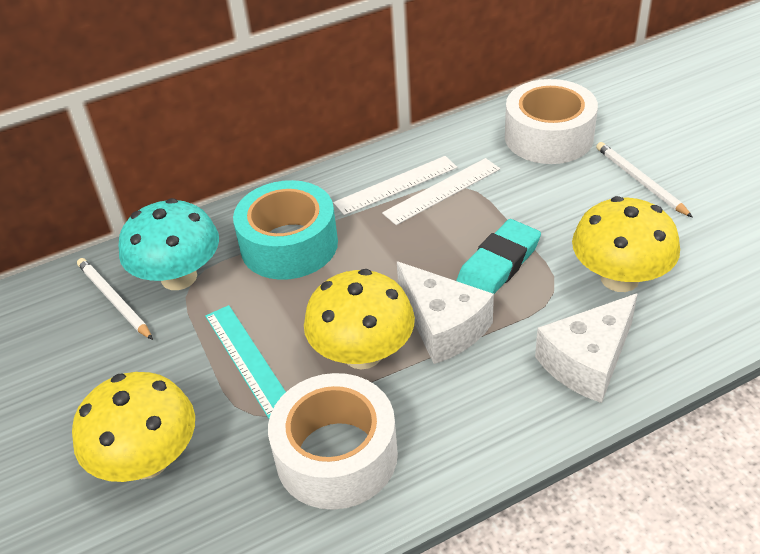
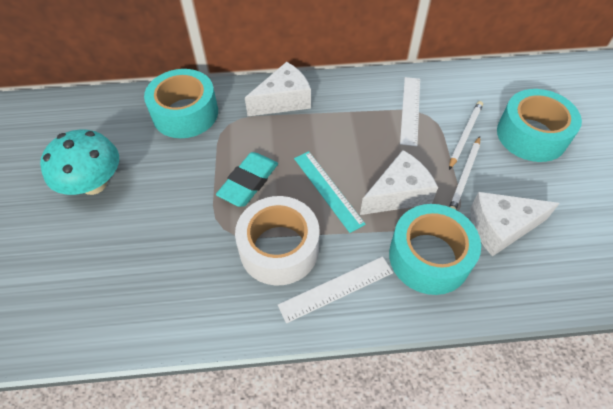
turquoise tape: 1 -> 3
white cheese: 2 -> 3
white tape: 2 -> 1
yellow mushroom: 3 -> 0

